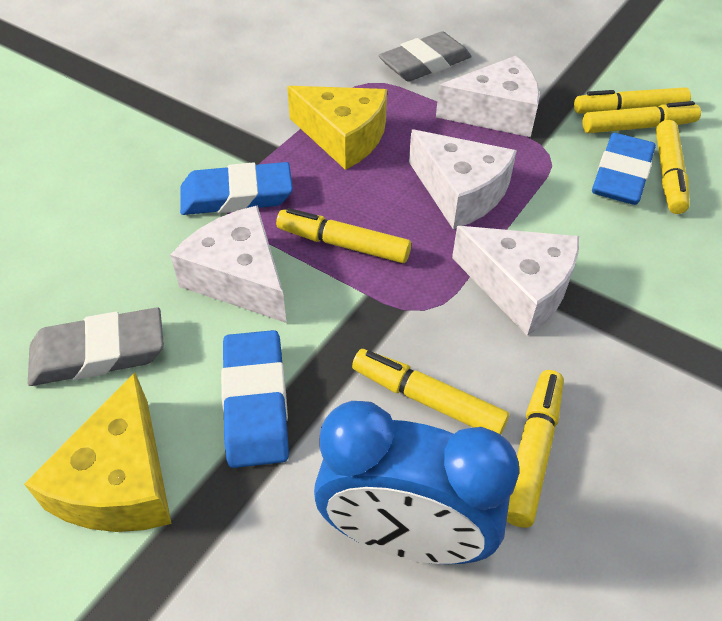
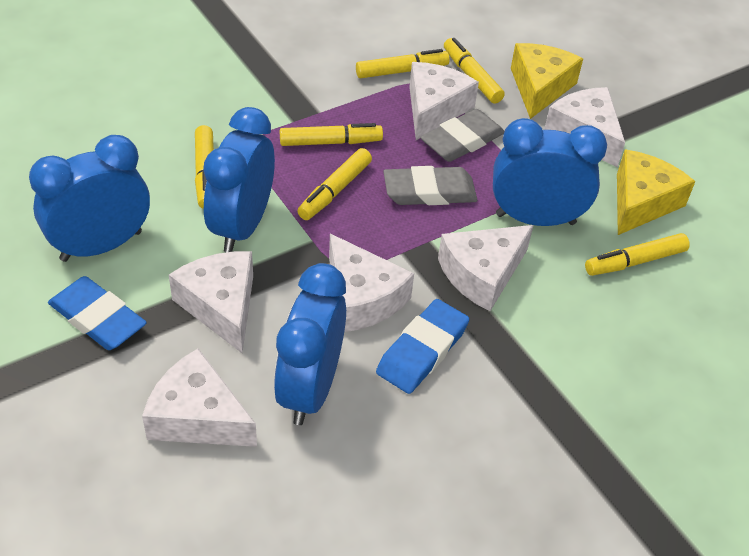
blue clock: 1 -> 4
blue eraser: 3 -> 2
white cheese: 4 -> 6

